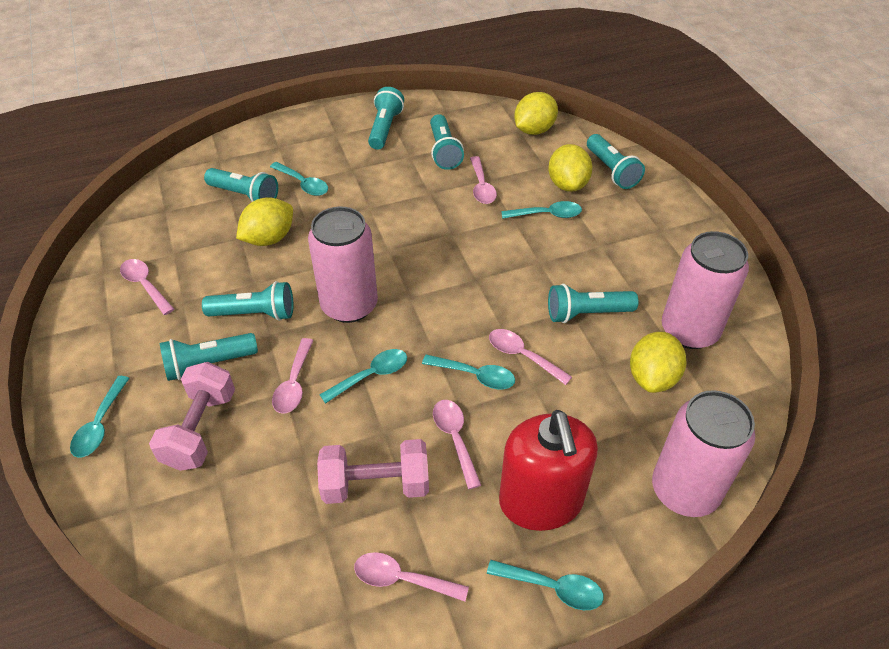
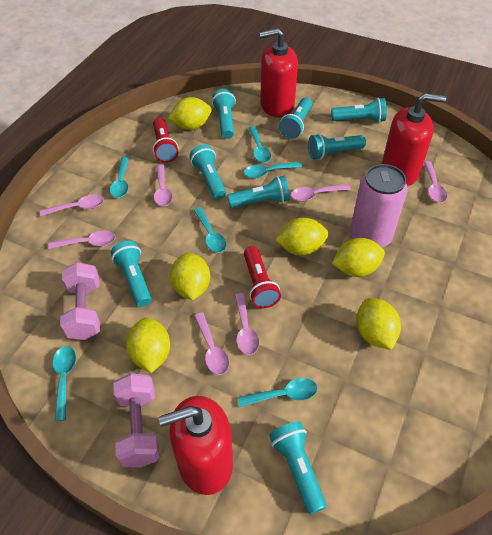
pink can: 3 -> 1
pink spoon: 6 -> 7
red flashlight: 0 -> 2
red soap dispenser: 1 -> 3
turquoise flashlight: 7 -> 8
yellow lemon: 4 -> 6

